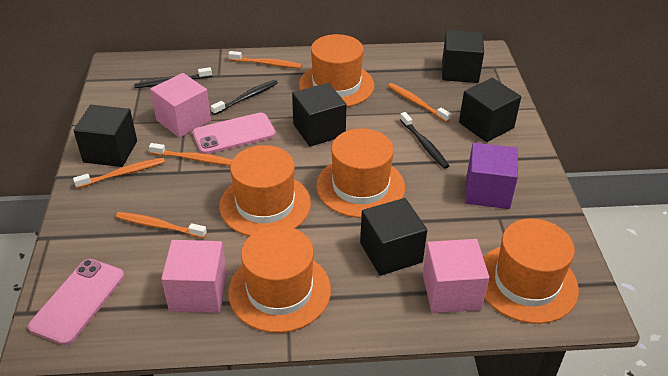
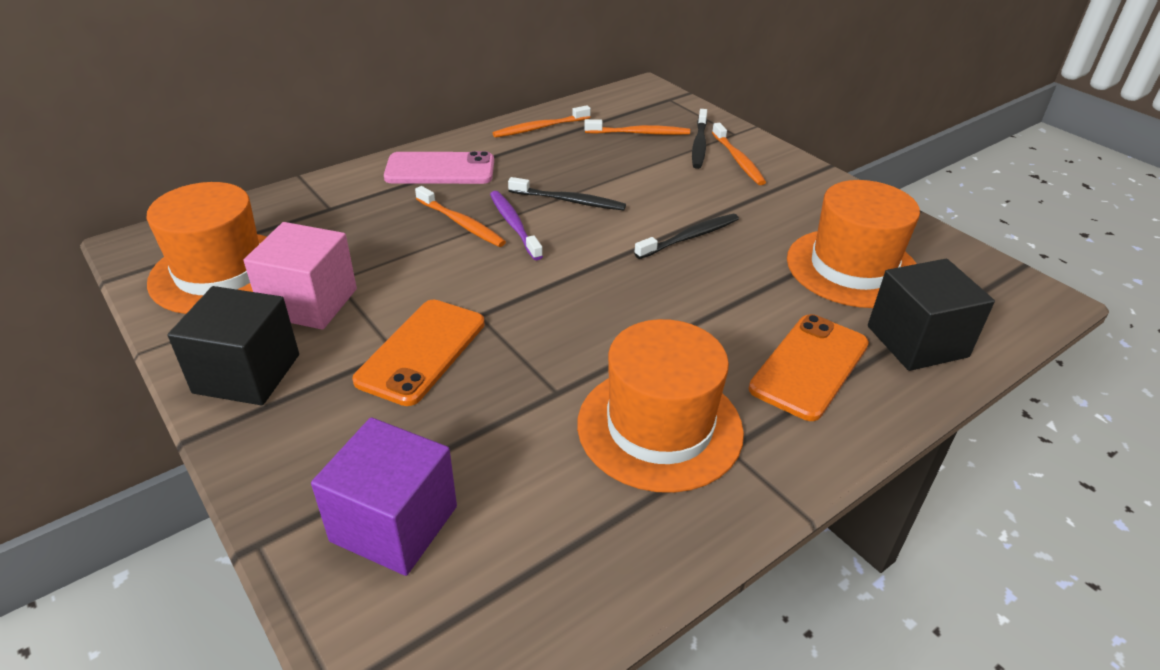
black cube: 5 -> 2
orange hat: 5 -> 3
orange phone: 0 -> 2
orange toothbrush: 5 -> 4
pink cube: 3 -> 1
pink phone: 2 -> 1
purple toothbrush: 0 -> 1

